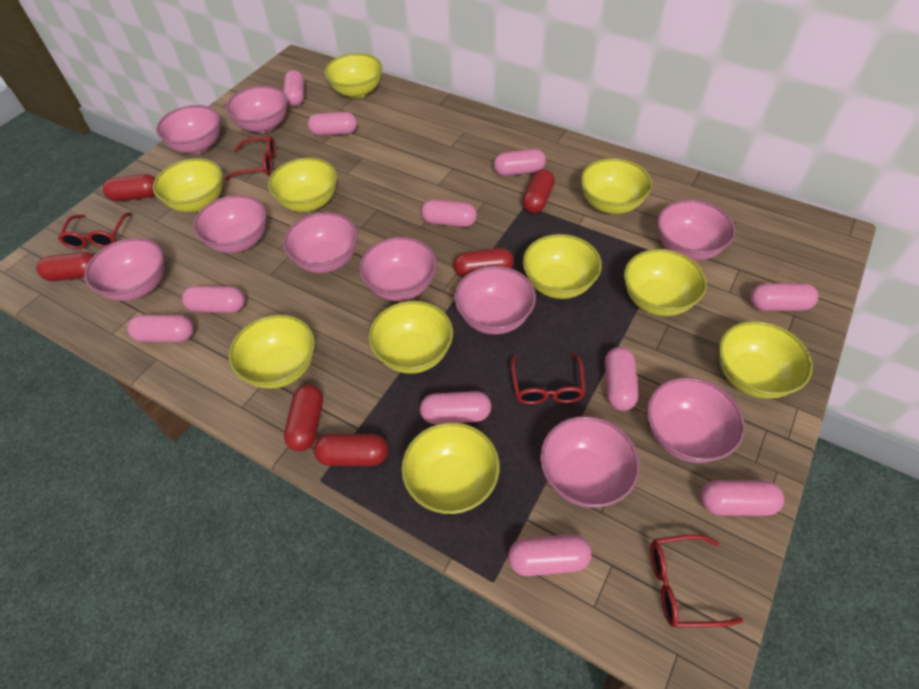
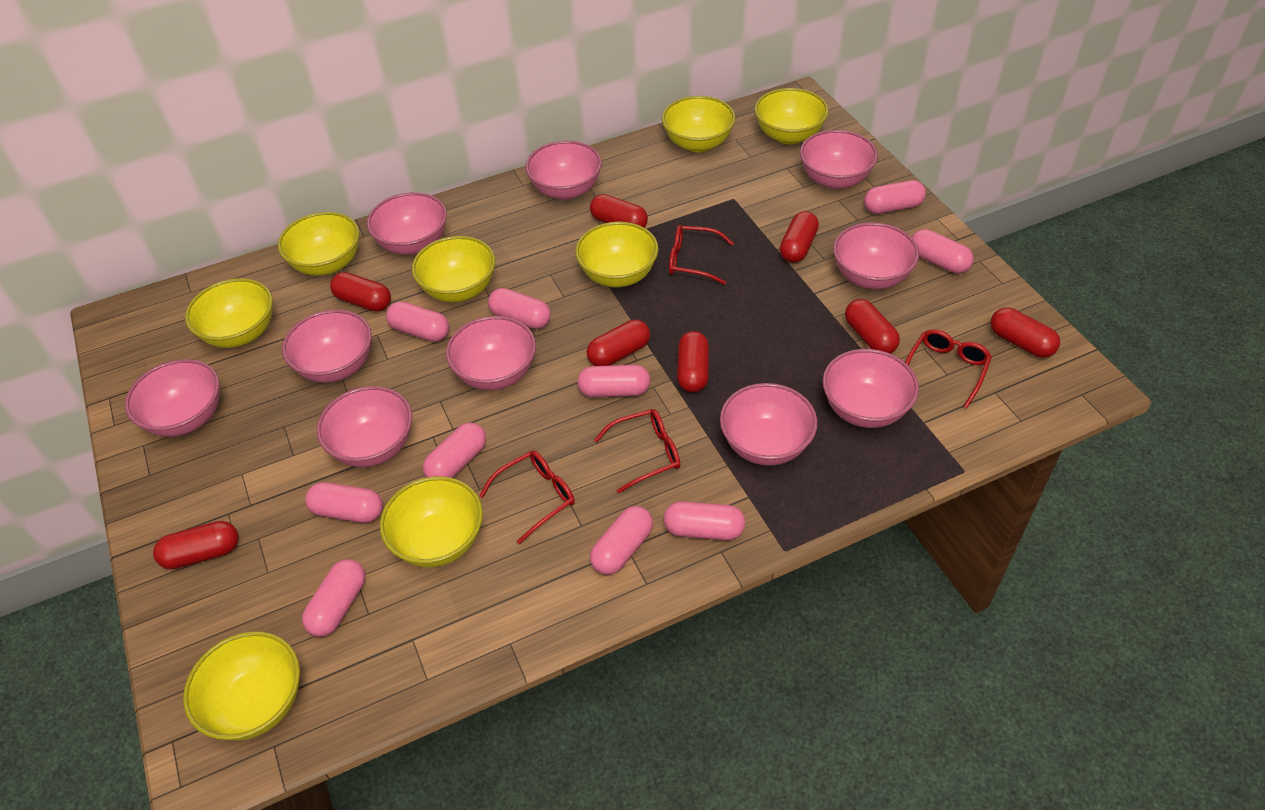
pink capsule: 11 -> 10
red capsule: 6 -> 8
yellow bowl: 10 -> 8

